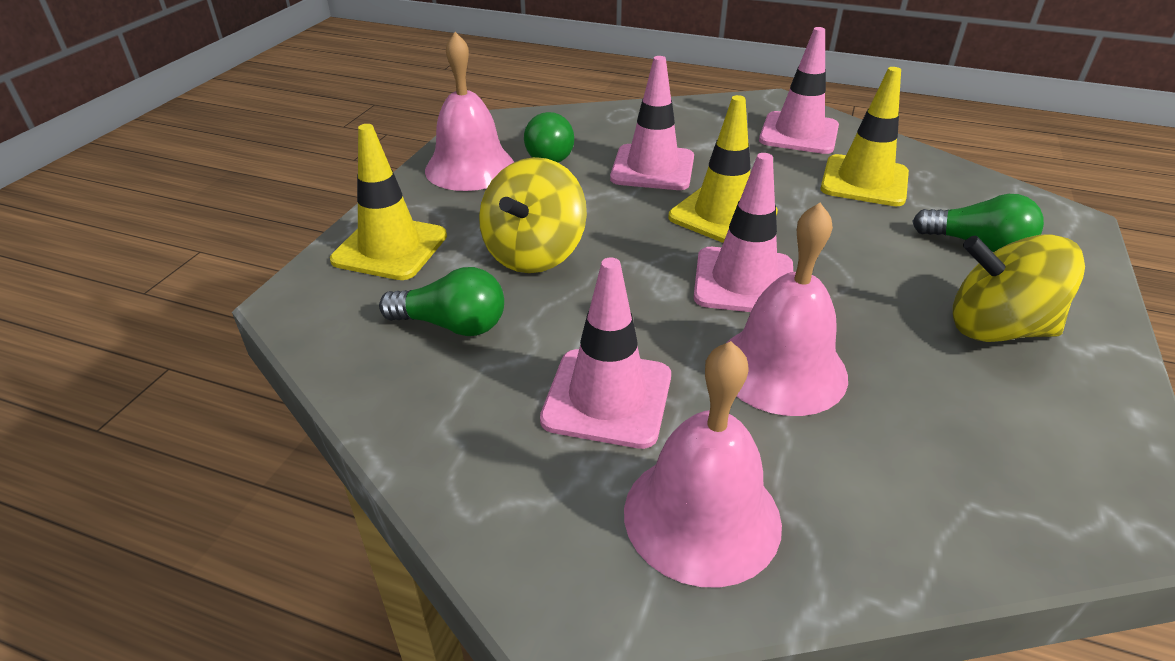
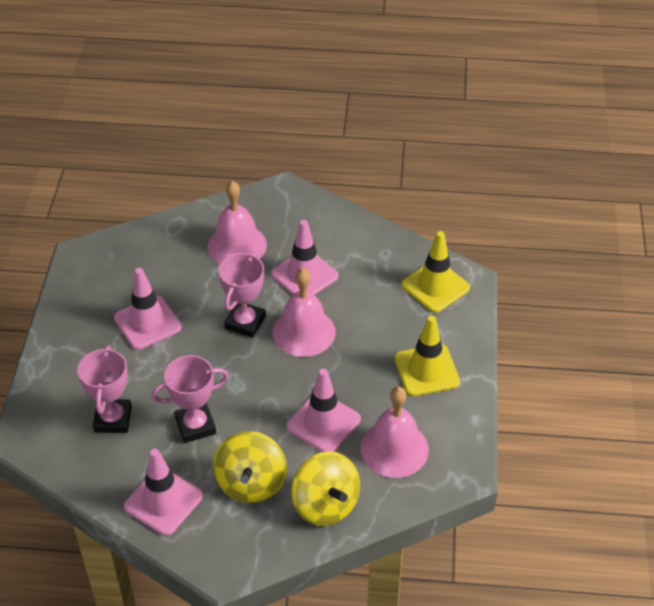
green light bulb: 3 -> 0
pink trophy: 0 -> 3
yellow traffic cone: 3 -> 2

